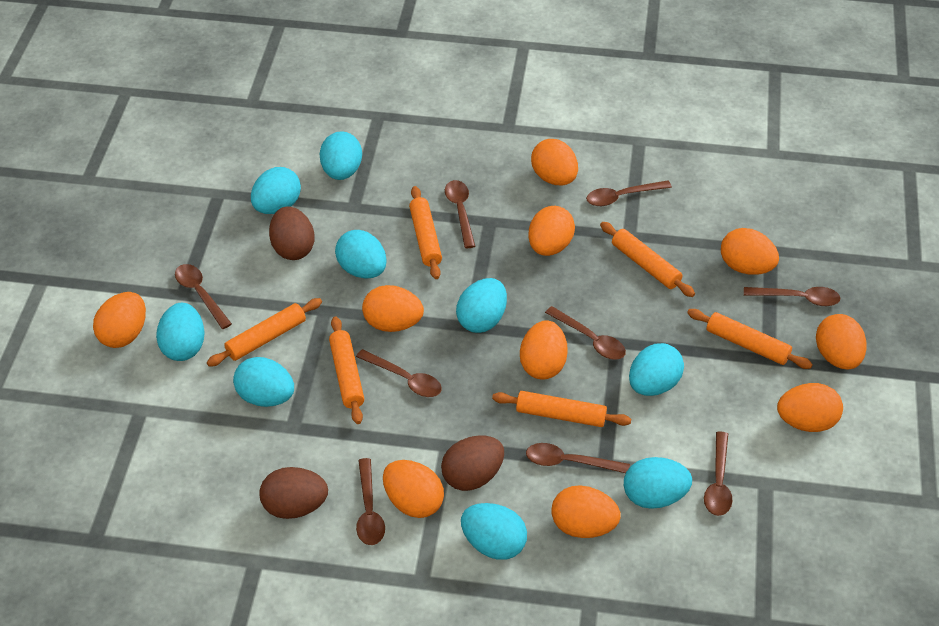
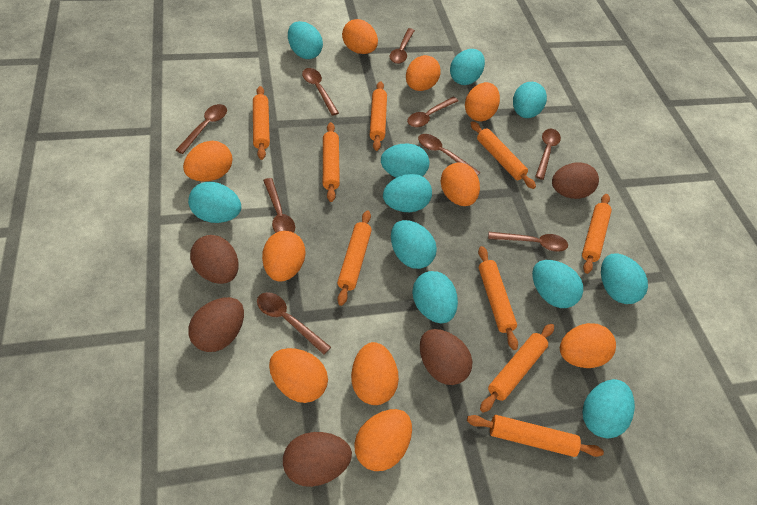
brown egg: 3 -> 5
orange rolling pin: 6 -> 9
turquoise egg: 9 -> 11

